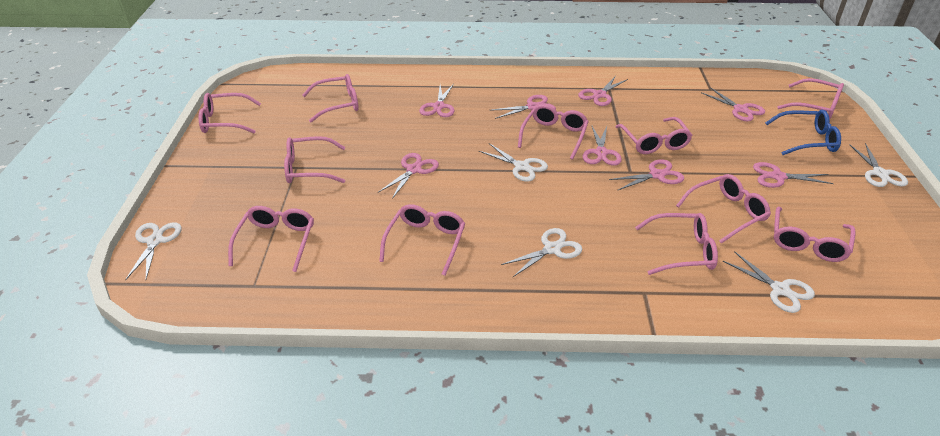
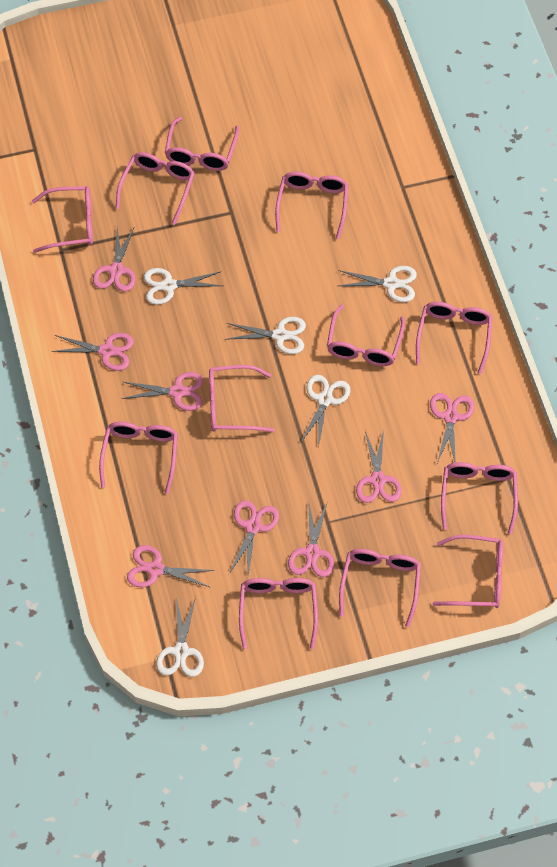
blue glasses: 1 -> 0
pink glasses: 11 -> 12

